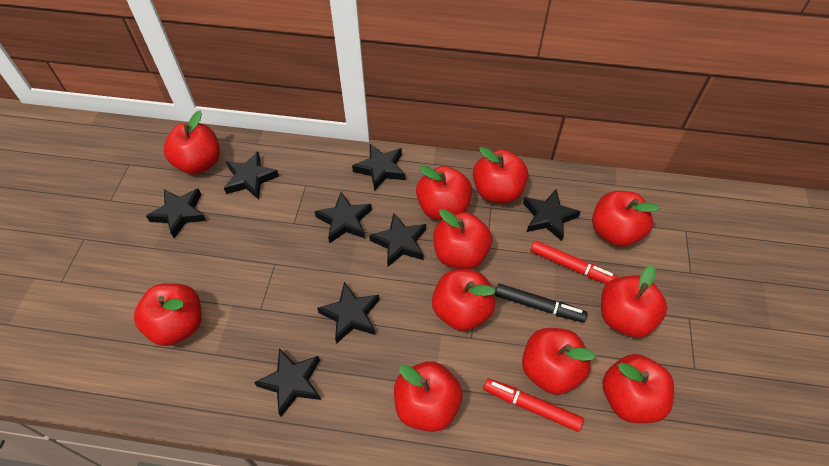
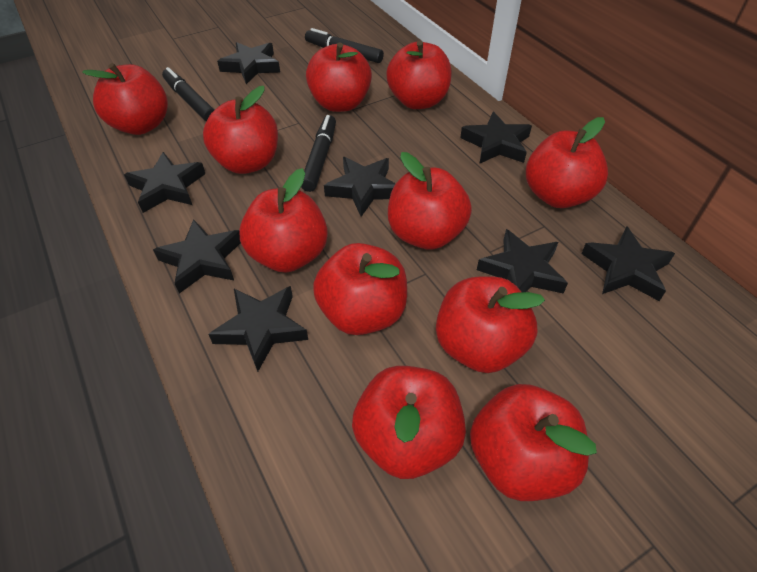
black marker: 1 -> 3
red marker: 2 -> 0

